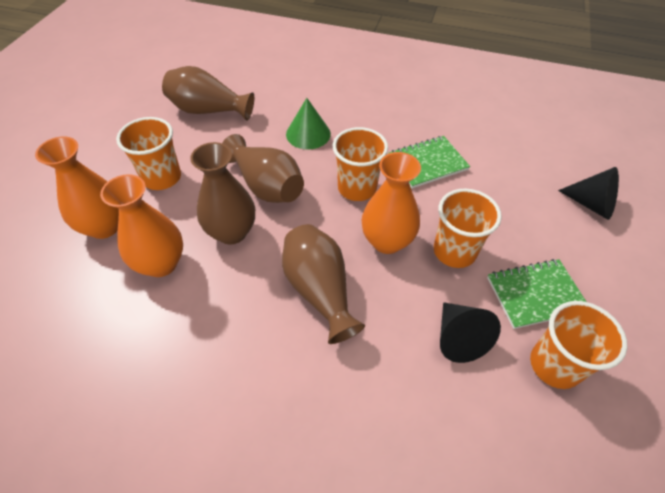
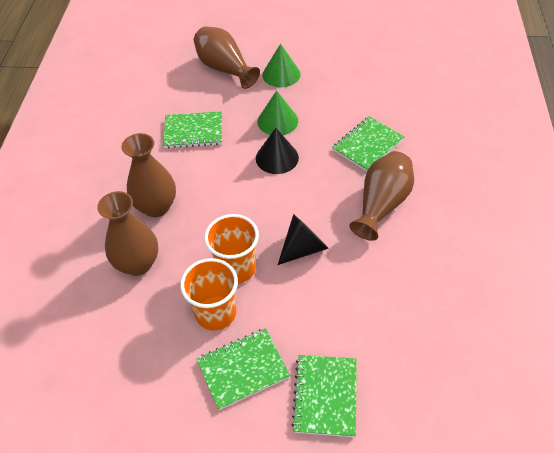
green cone: 1 -> 2
green notebook: 2 -> 4
orange cup: 4 -> 2
orange vase: 3 -> 0

